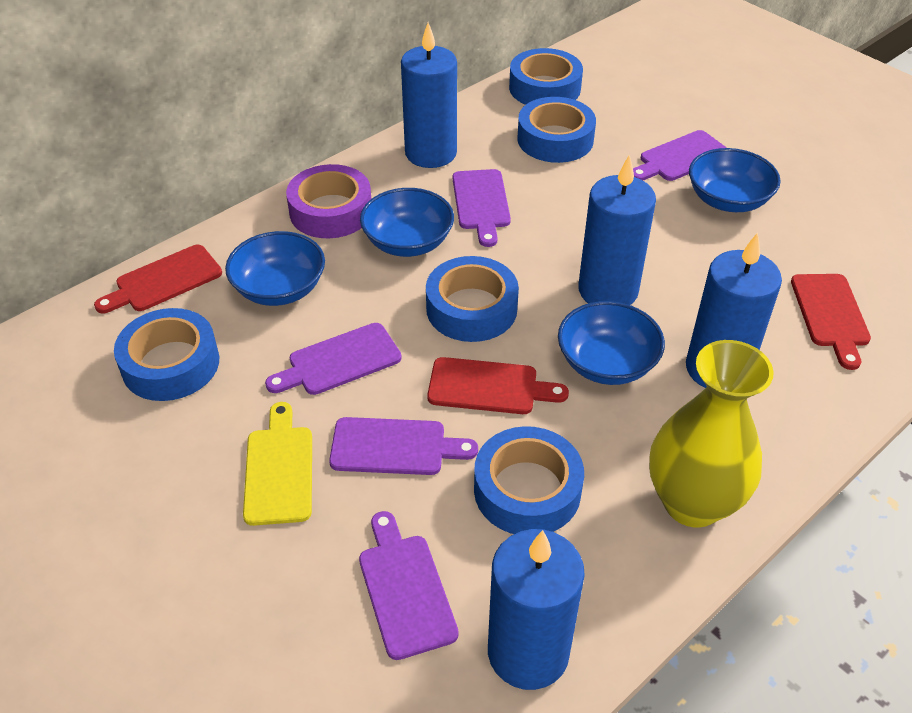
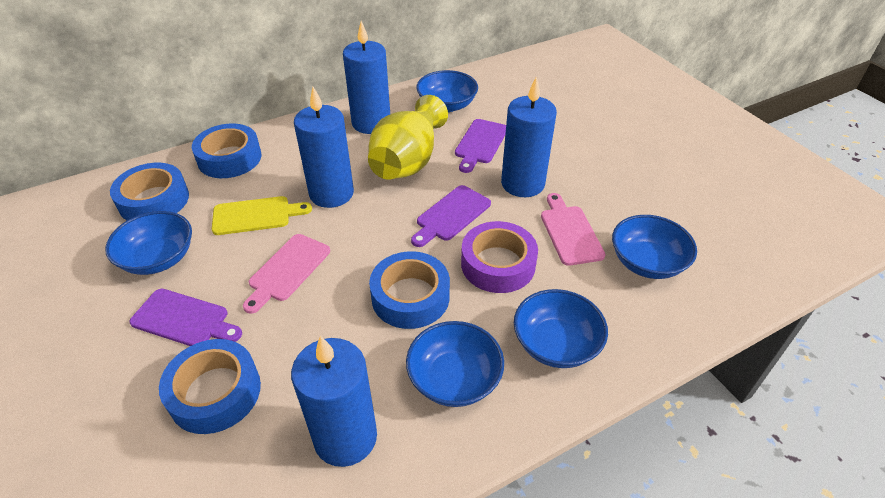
blue bowl: 4 -> 5
blue tape: 5 -> 4
pink cutting board: 0 -> 2
purple cutting board: 5 -> 3
red cutting board: 3 -> 0

